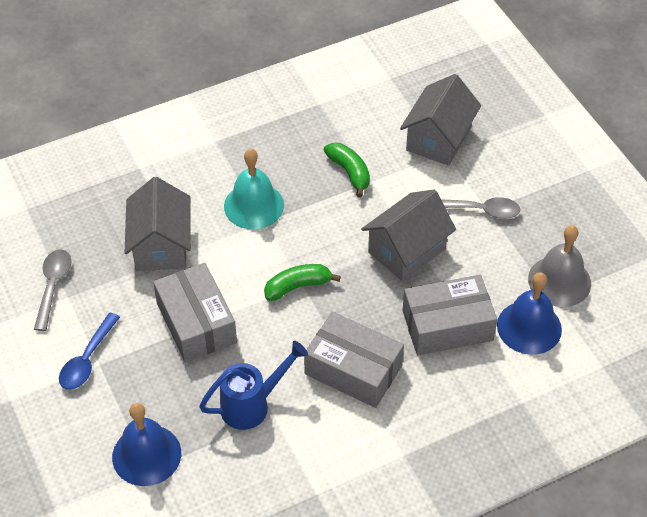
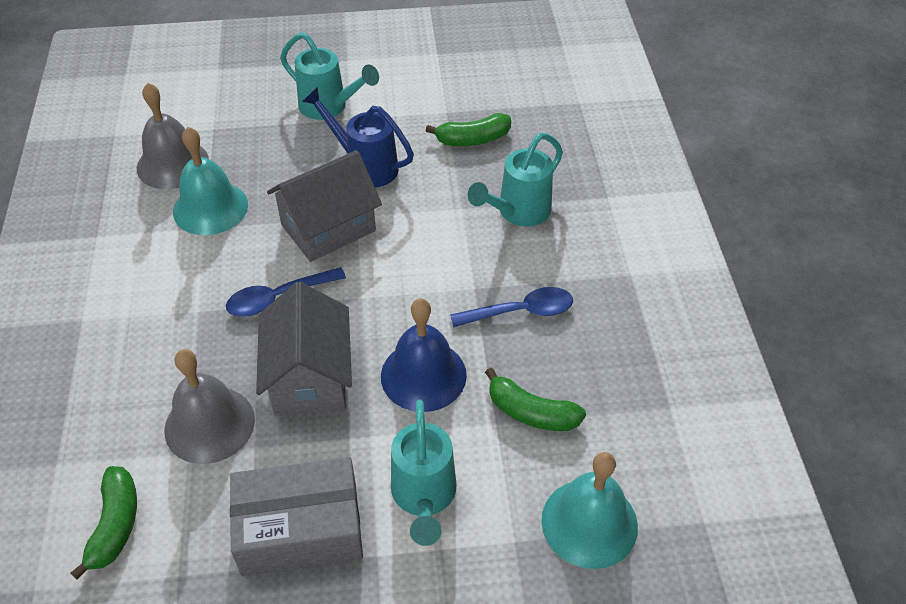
blue bell: 2 -> 1
blue spoon: 1 -> 2
green banana: 2 -> 3
grey bell: 1 -> 2
grey box: 3 -> 1
grey house: 3 -> 2
grey spoon: 2 -> 0
turquoise bell: 1 -> 2
turquoise watering can: 0 -> 3

